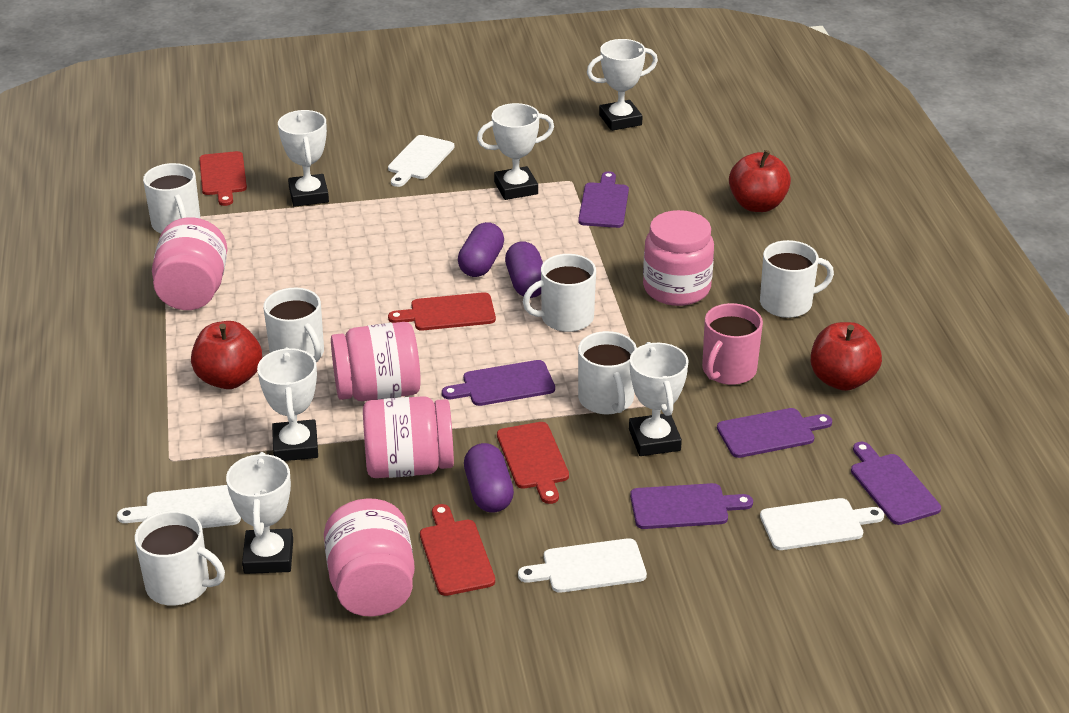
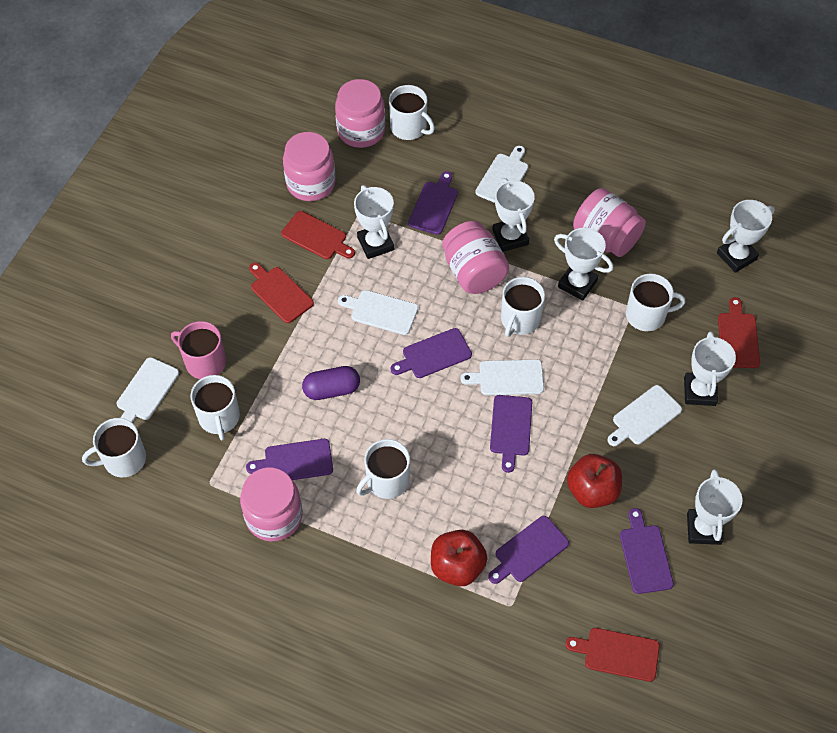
purple capsule: 3 -> 1
purple cutting board: 5 -> 6
red apple: 3 -> 2
white cutting board: 4 -> 5

